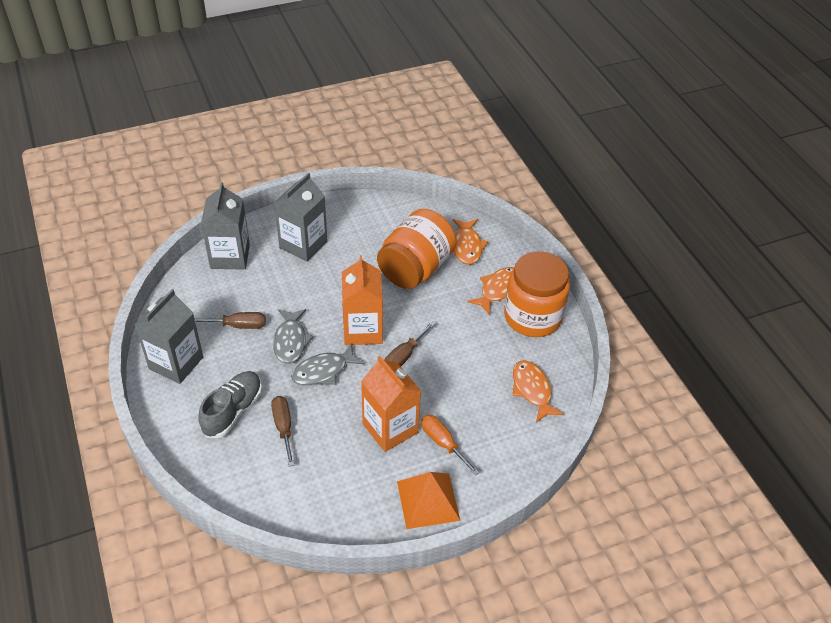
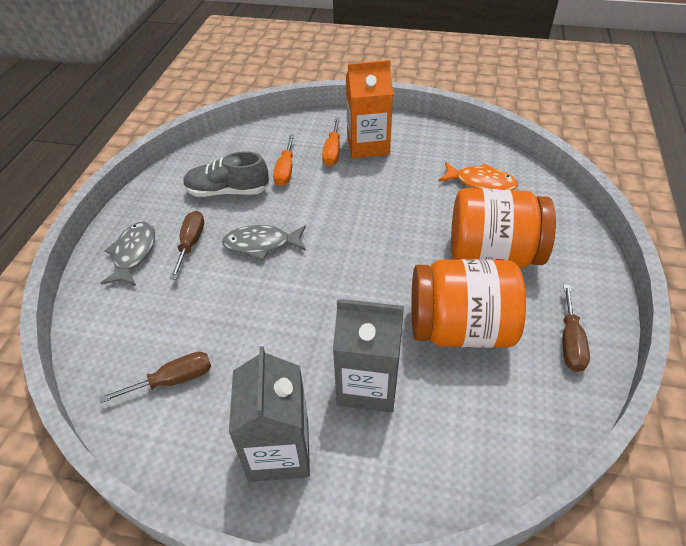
grey carton: 3 -> 2
orange carton: 2 -> 1
orange fish: 3 -> 1
orange pyramid: 1 -> 0
orange screwdriver: 1 -> 2

